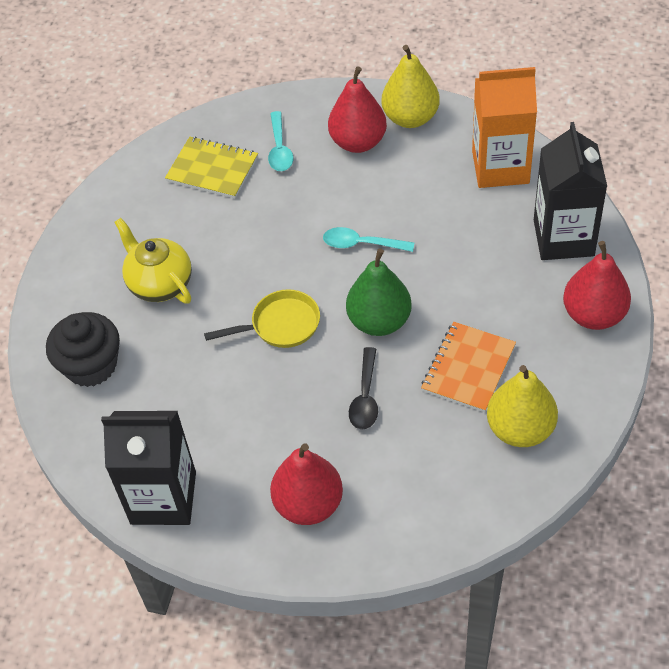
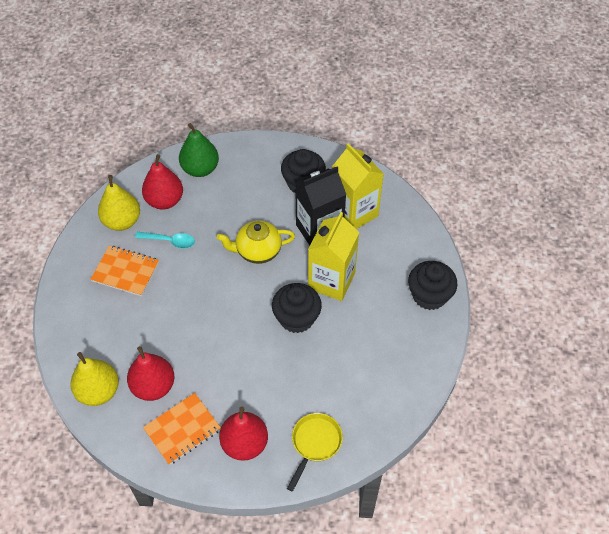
black carton: 2 -> 1
black cupcake: 1 -> 3
black spoon: 1 -> 0
orange carton: 1 -> 0
orange notebook: 1 -> 2
turquoise spoon: 2 -> 1
yellow carton: 0 -> 2
yellow notebook: 1 -> 0

